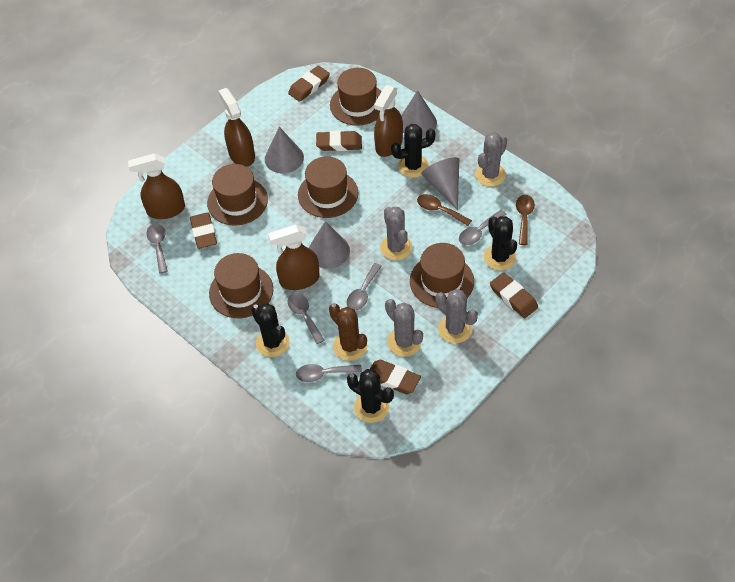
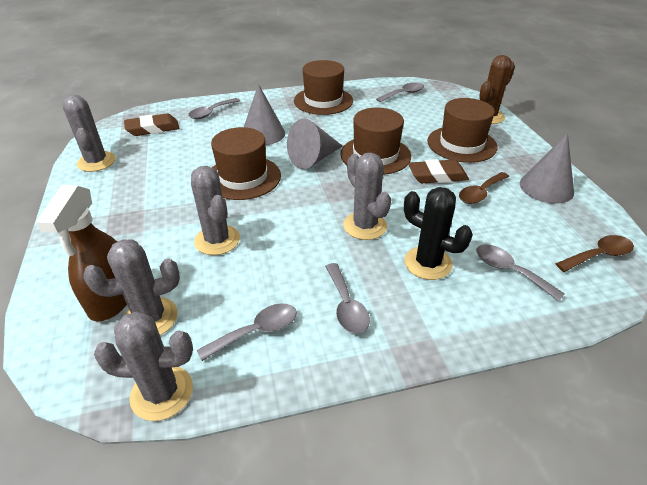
black cactus: 4 -> 1
brown eraser: 5 -> 2
brown hat: 5 -> 4
brown spray bottle: 4 -> 1
grey cactus: 4 -> 5
grey cone: 4 -> 3

